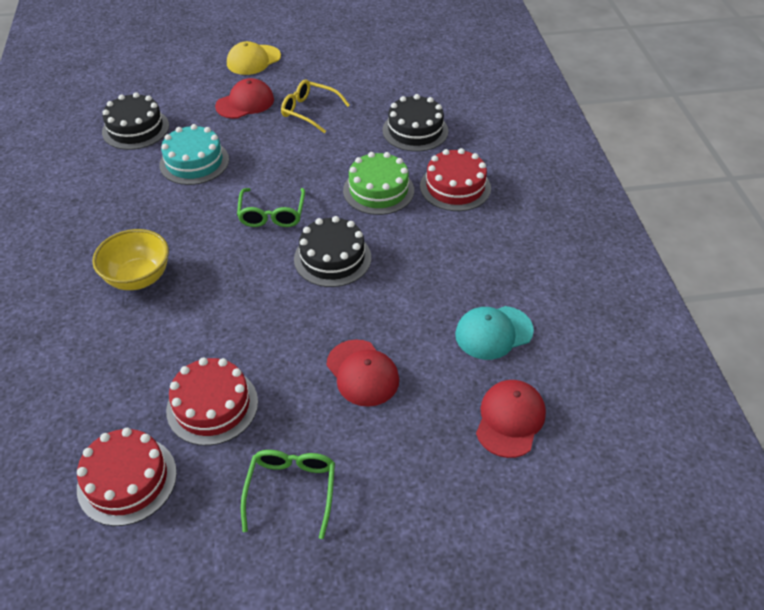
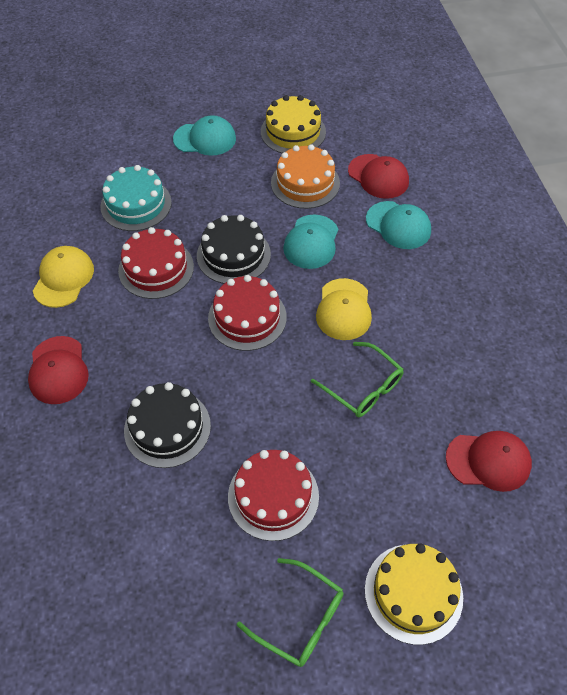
black cake: 3 -> 2
green cake: 1 -> 0
orange cake: 0 -> 1
turquoise cap: 1 -> 3
yellow bowl: 1 -> 0
yellow cake: 0 -> 2
yellow cap: 1 -> 2
yellow glasses: 1 -> 0

